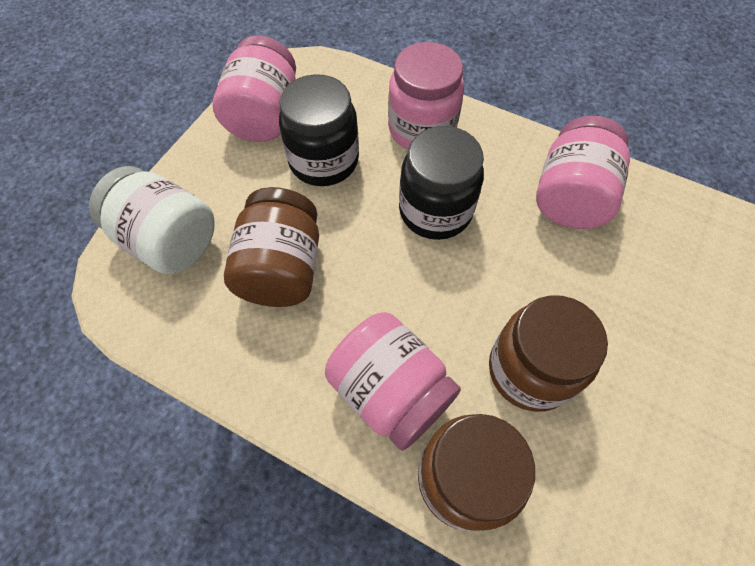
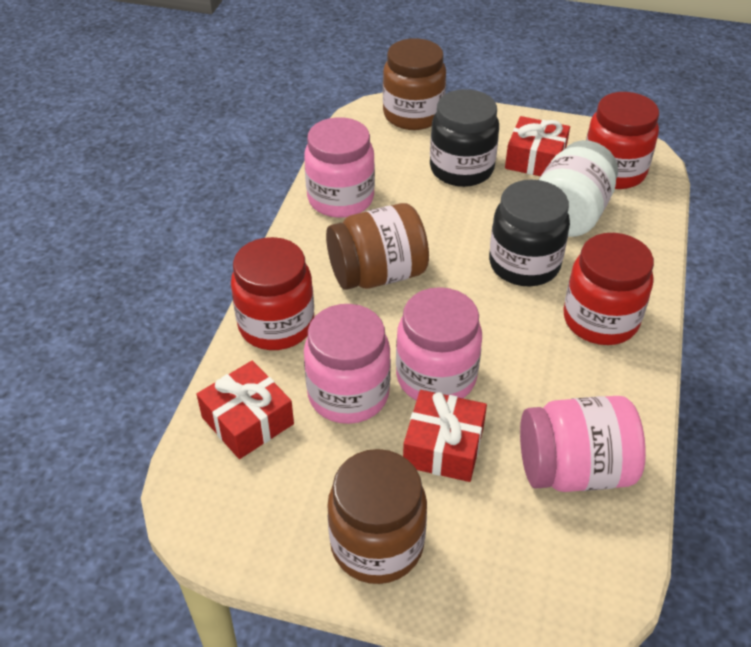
red gift: 0 -> 3
red jar: 0 -> 3

